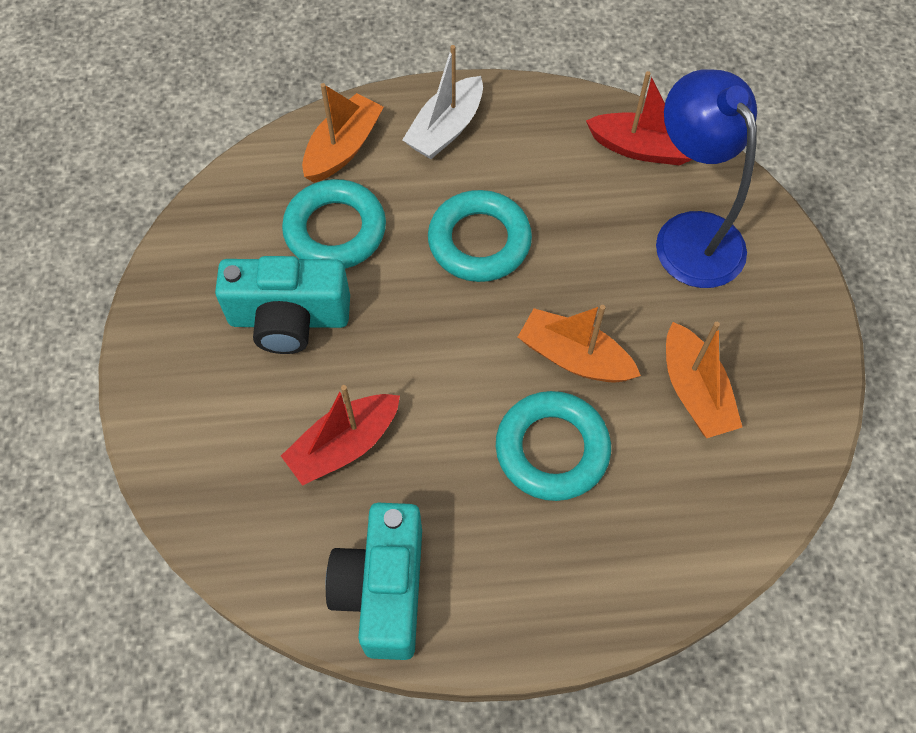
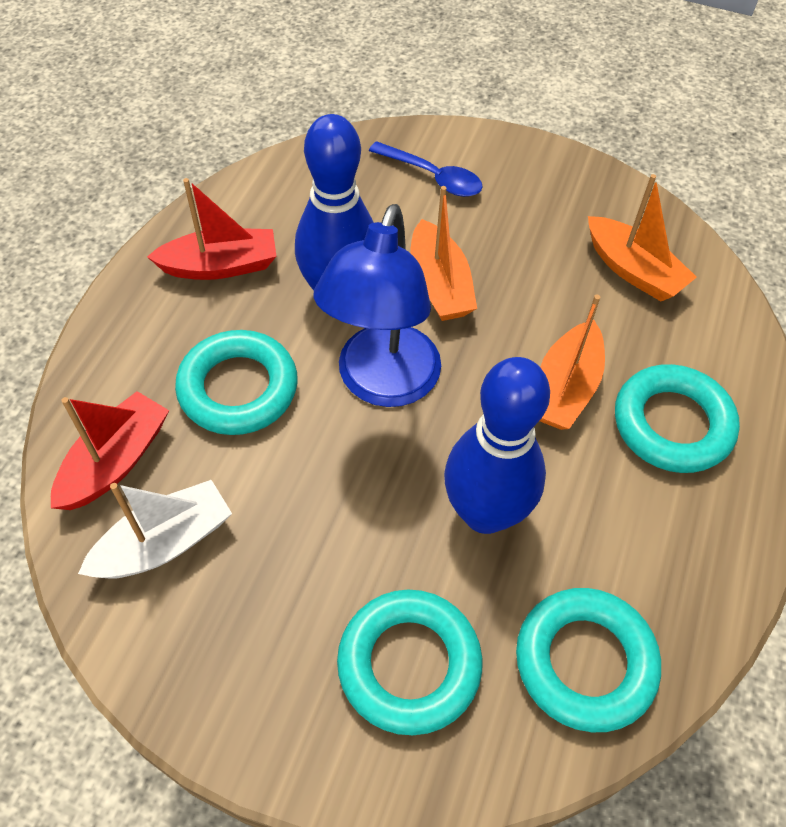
blue bowling pin: 0 -> 2
blue spoon: 0 -> 1
turquoise camera: 2 -> 0
turquoise ring: 3 -> 4

